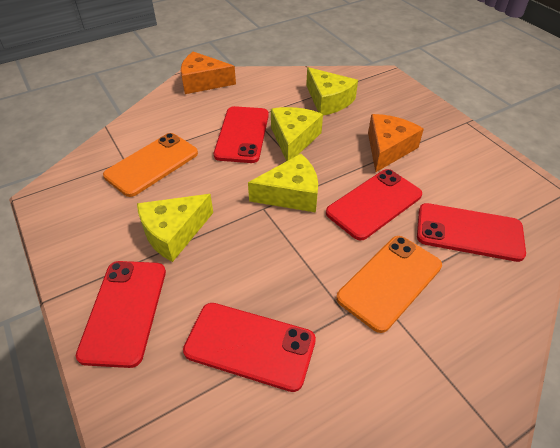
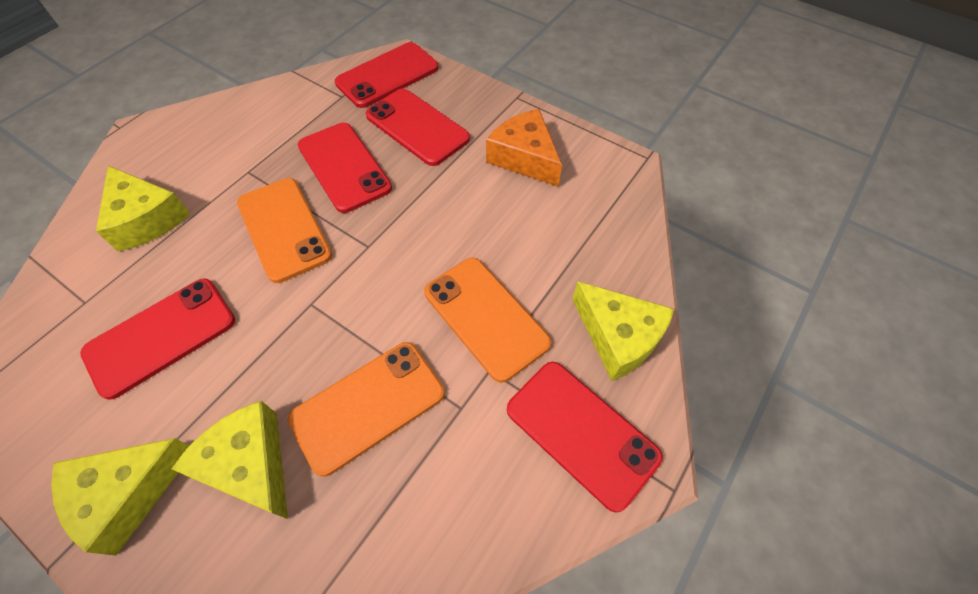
orange cheese: 2 -> 1
orange phone: 2 -> 3

